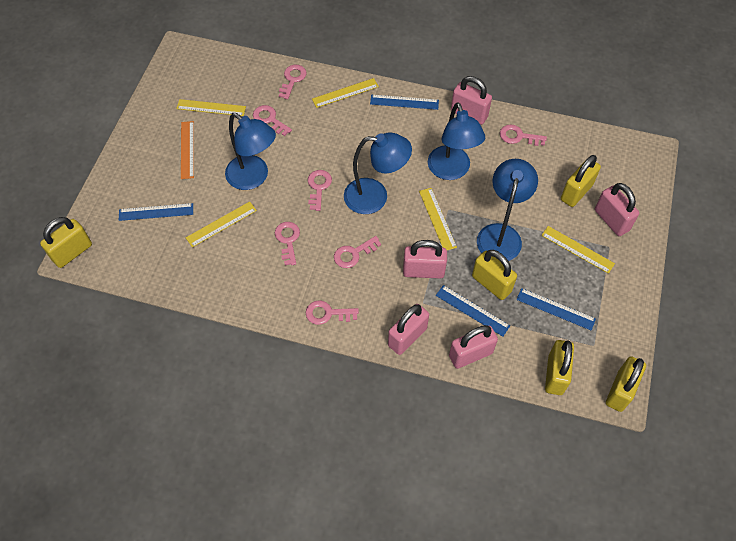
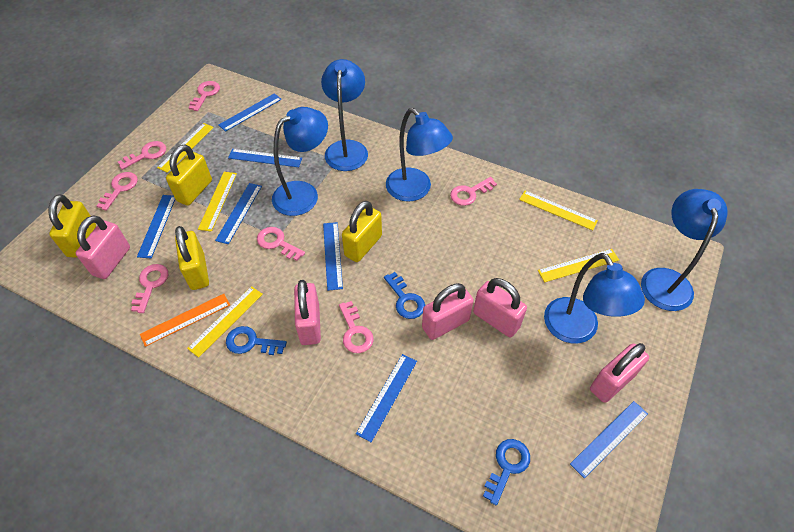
blue key: 0 -> 3
blue lamp: 4 -> 5
blue ruler: 4 -> 7
yellow padlock: 5 -> 4

